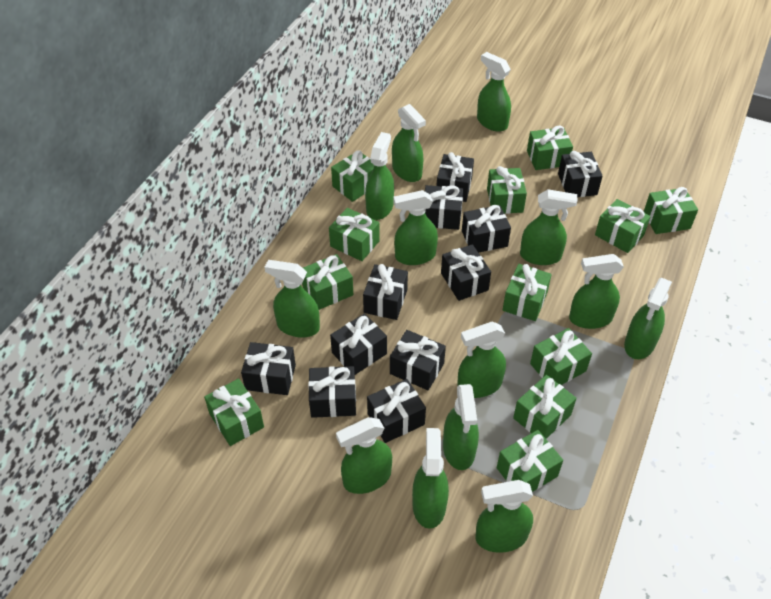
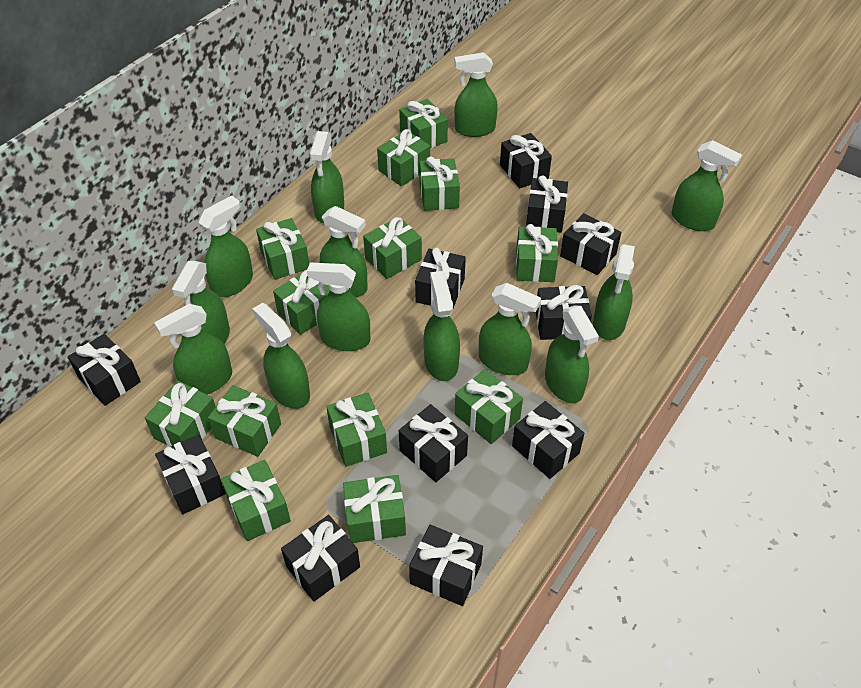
green gift: 12 -> 13

